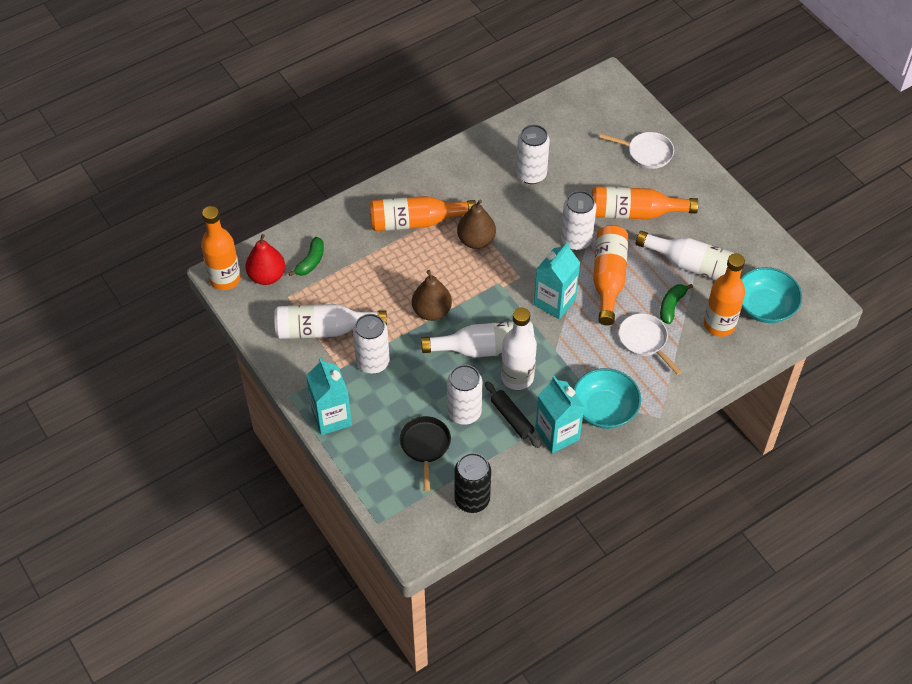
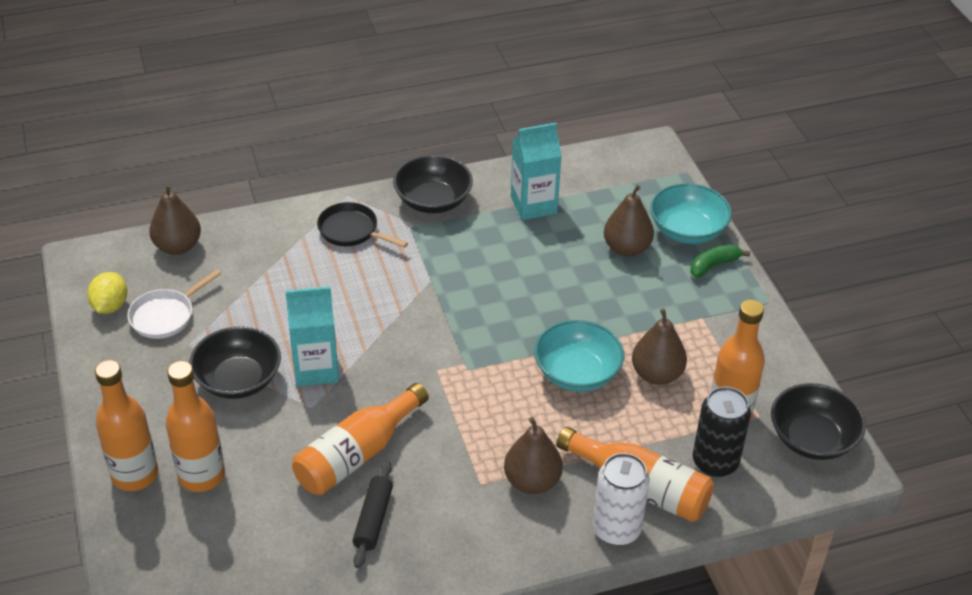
black bowl: 0 -> 3
brown pear: 2 -> 4
green banana: 2 -> 1
red pear: 1 -> 0
turquoise carton: 3 -> 2
white bottle: 4 -> 0
white can: 4 -> 1
white pan: 2 -> 1
yellow lemon: 0 -> 1

